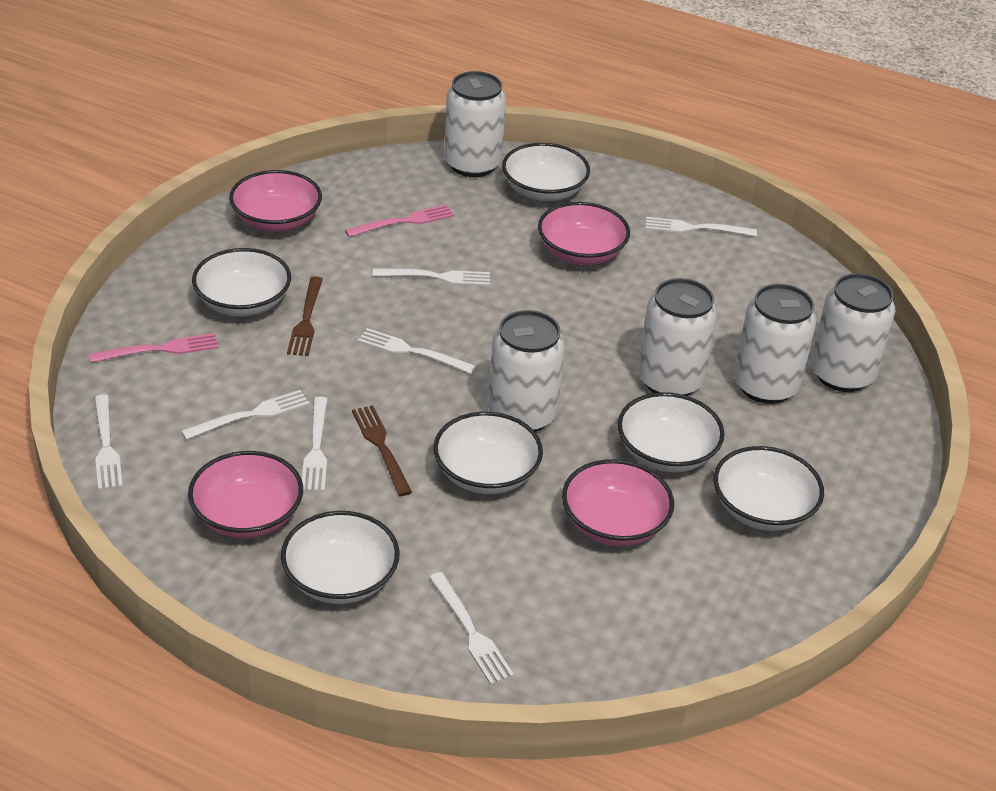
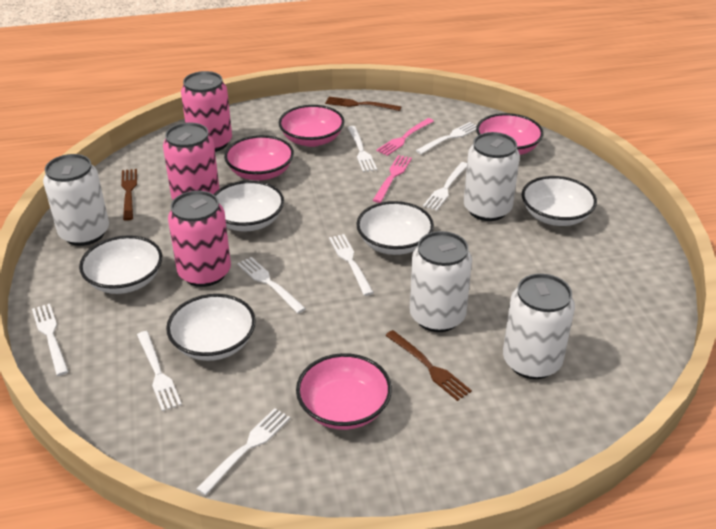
brown fork: 2 -> 3
pink can: 0 -> 3
white bowl: 6 -> 5
white can: 5 -> 4
white fork: 7 -> 8

